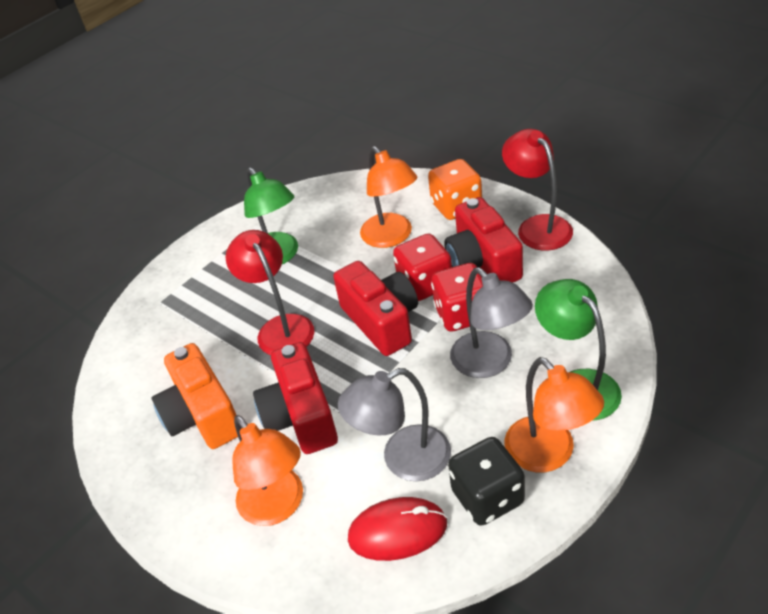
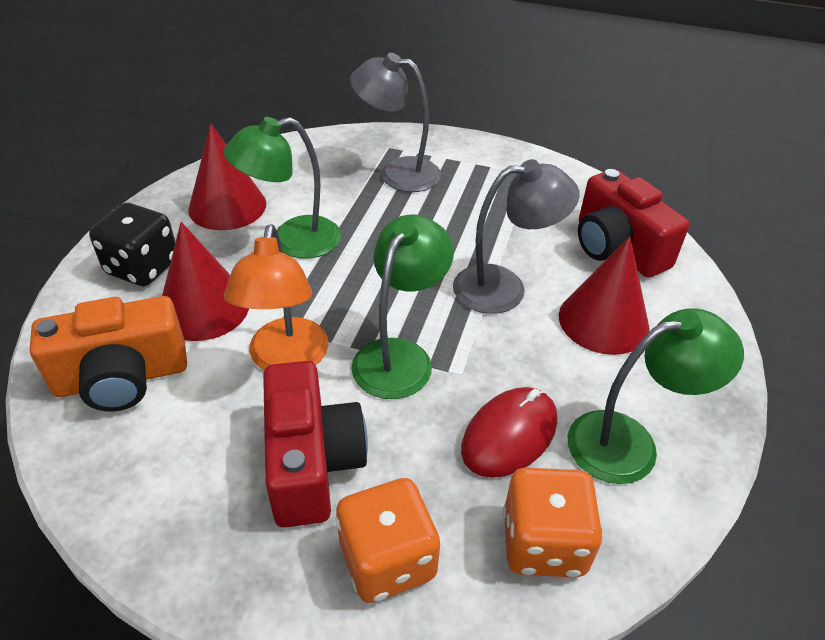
green lamp: 2 -> 3
orange dice: 1 -> 2
orange lamp: 3 -> 1
red camera: 3 -> 2
red cone: 0 -> 3
red dice: 2 -> 0
red lamp: 2 -> 0

